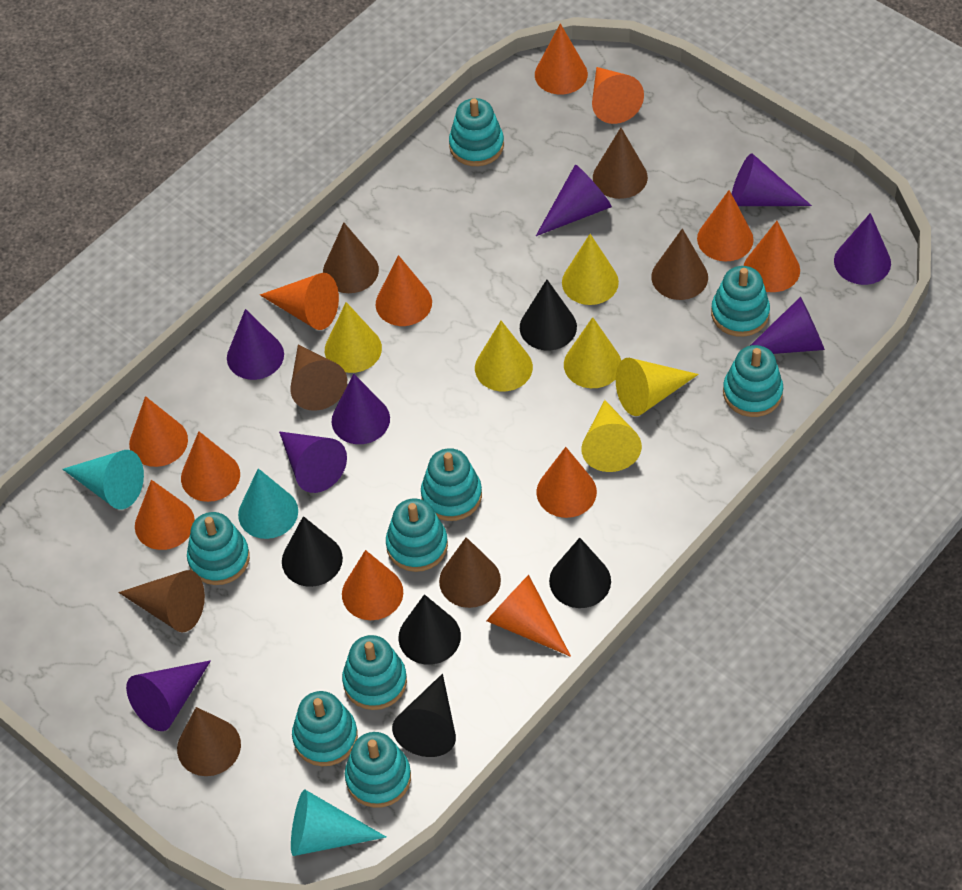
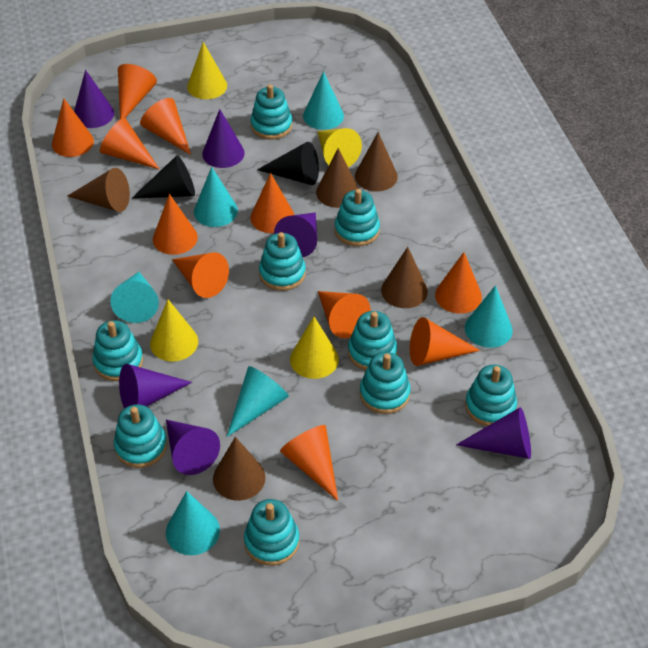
black cone: 5 -> 2
brown cone: 7 -> 5
orange cone: 12 -> 11
purple cone: 8 -> 6
turquoise cone: 3 -> 6
yellow cone: 6 -> 4

